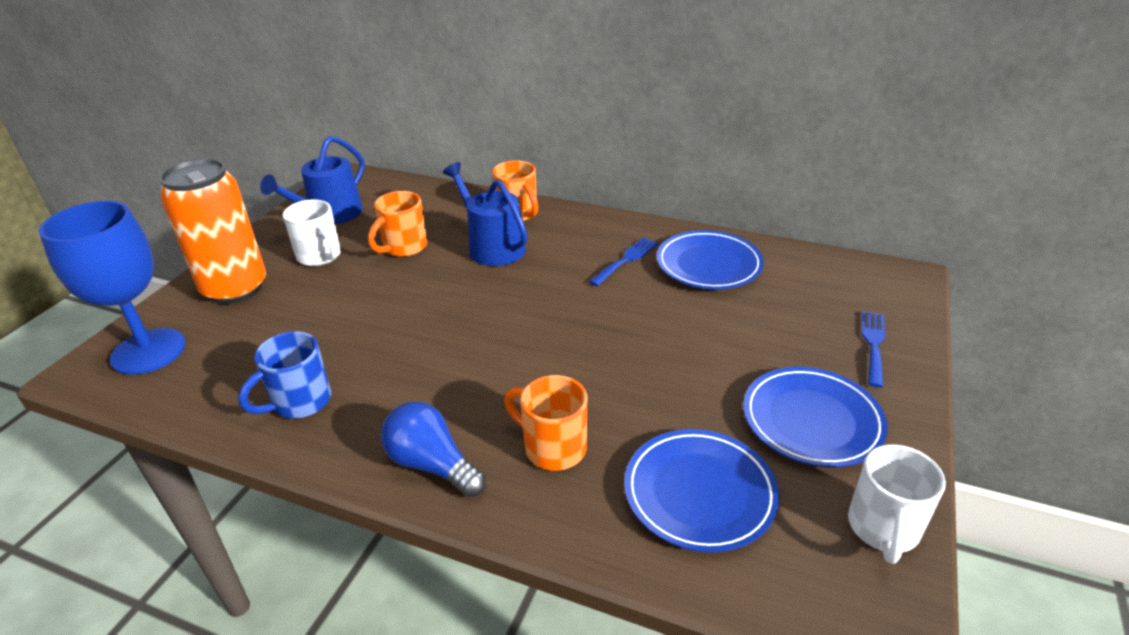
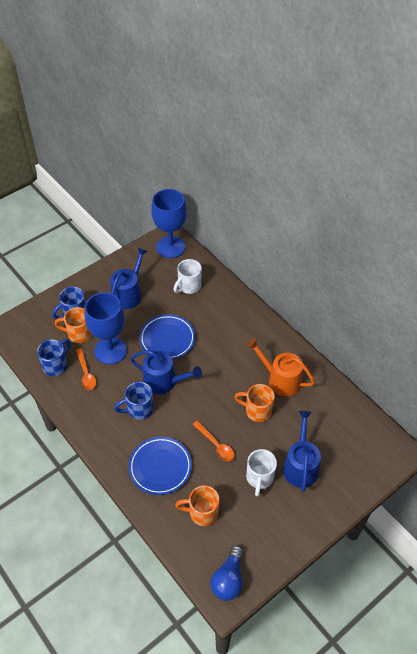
blue fork: 2 -> 0
blue goblet: 1 -> 2
blue mug: 1 -> 3
blue plate: 3 -> 2
blue watering can: 2 -> 3
orange can: 1 -> 0
orange spoon: 0 -> 2
orange watering can: 0 -> 1

